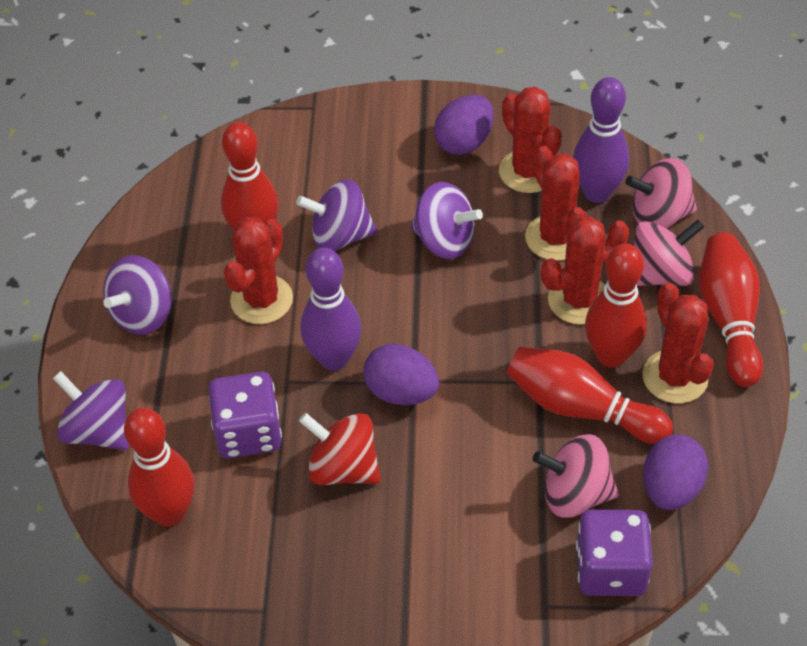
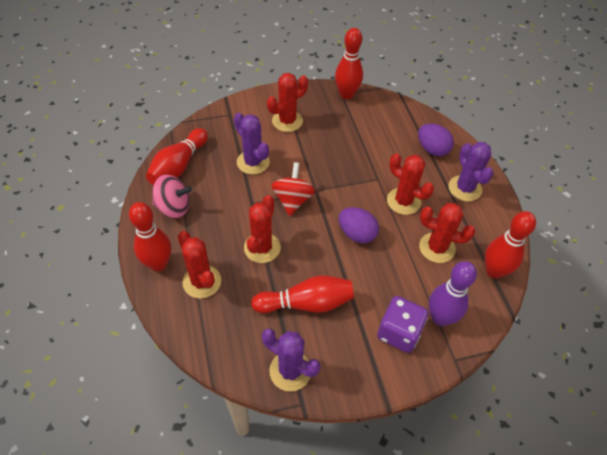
pink spinning top: 3 -> 1
purple bowling pin: 2 -> 1
purple cactus: 0 -> 3
purple dice: 2 -> 1
purple egg: 3 -> 2
purple spinning top: 4 -> 0

